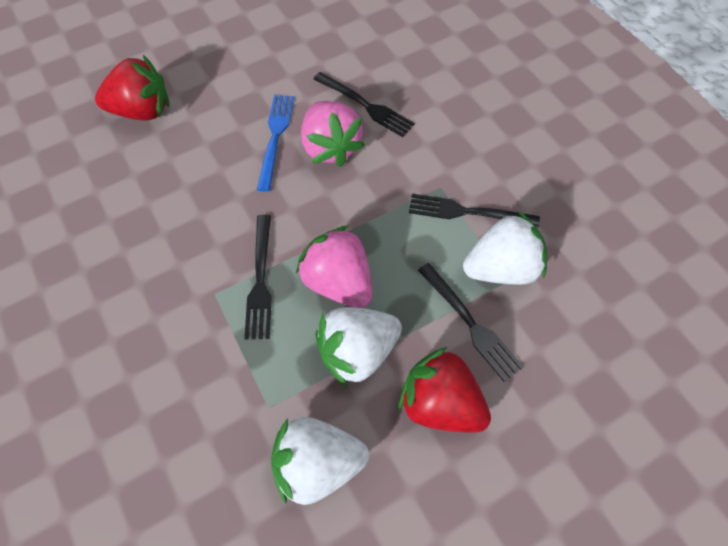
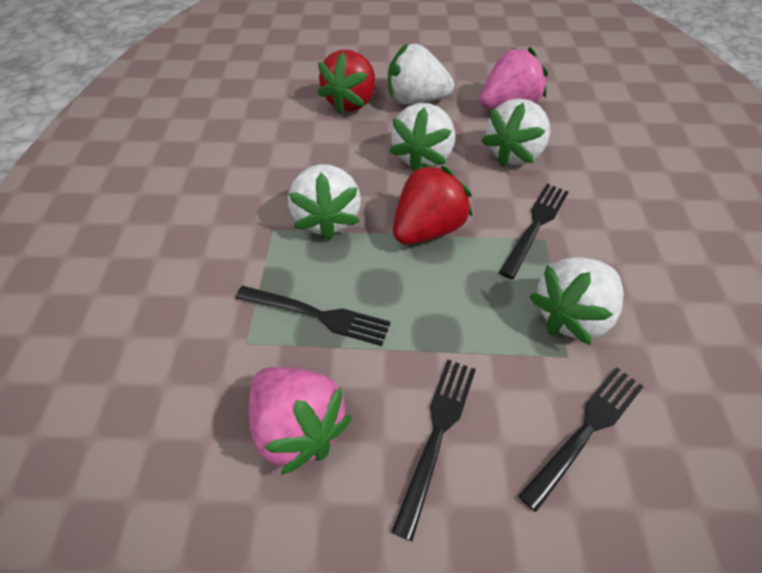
blue fork: 1 -> 0
white strawberry: 3 -> 5

